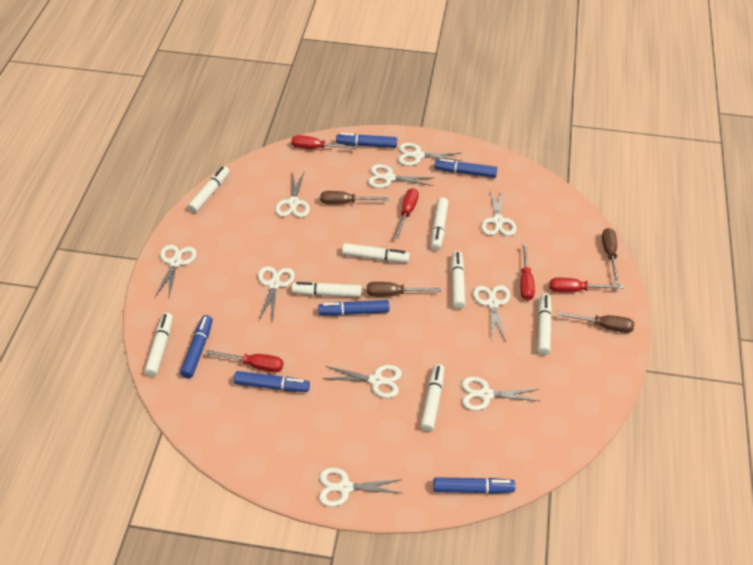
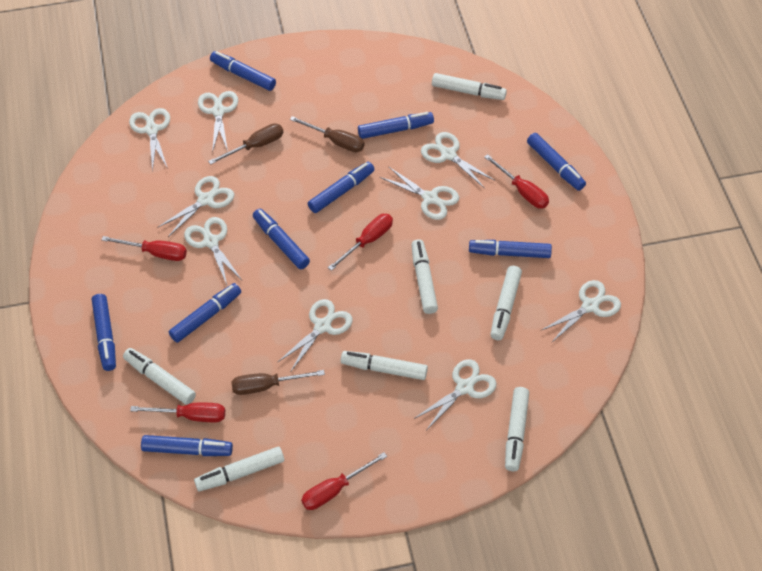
blue marker: 6 -> 9
brown screwdriver: 4 -> 3
white marker: 8 -> 7
white scissors: 10 -> 9

